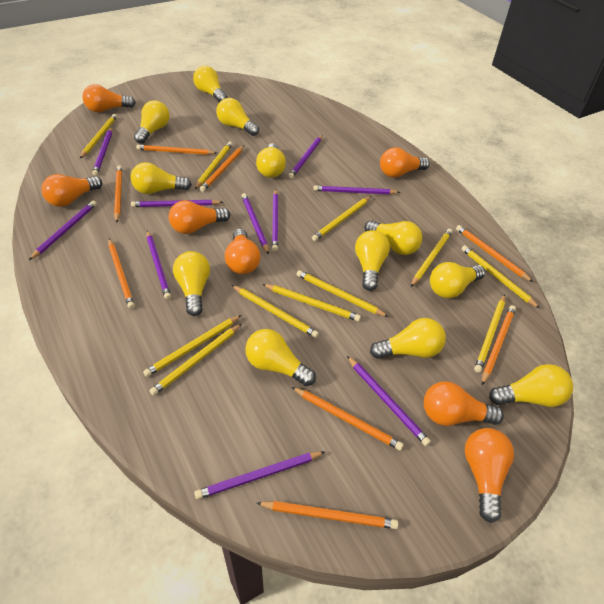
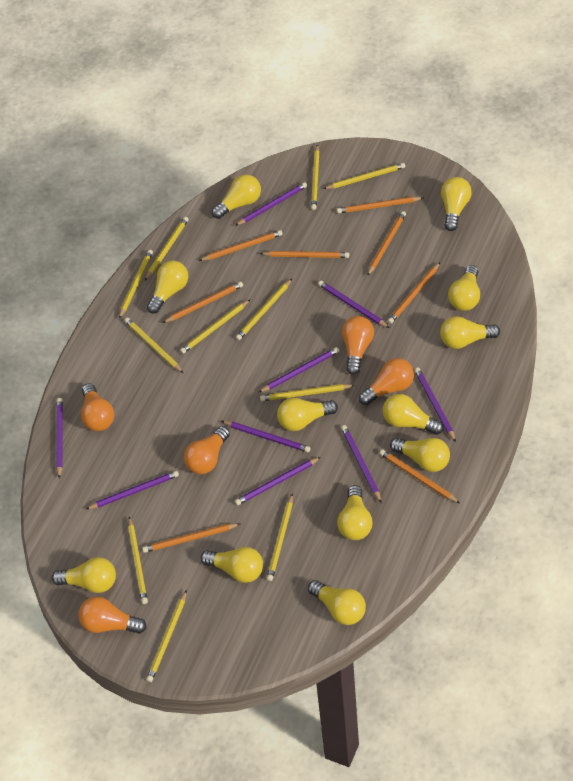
orange light bulb: 7 -> 5
purple pencil: 10 -> 9

